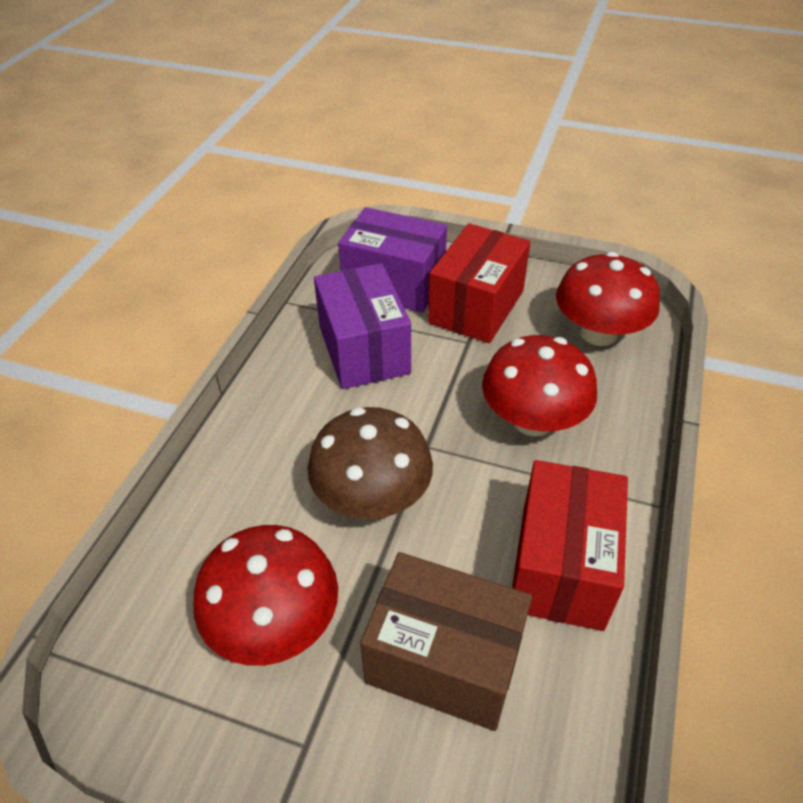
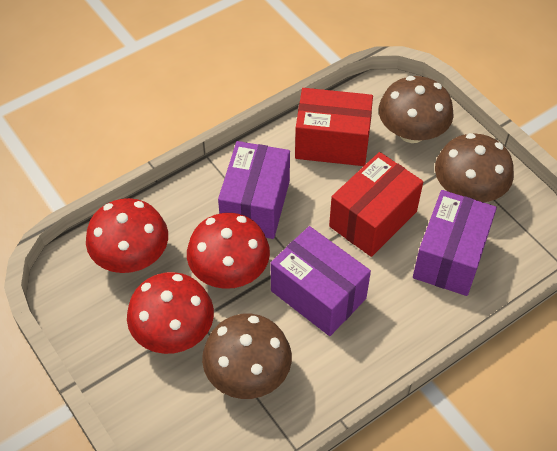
brown box: 1 -> 0
brown mushroom: 1 -> 3
purple box: 2 -> 3

